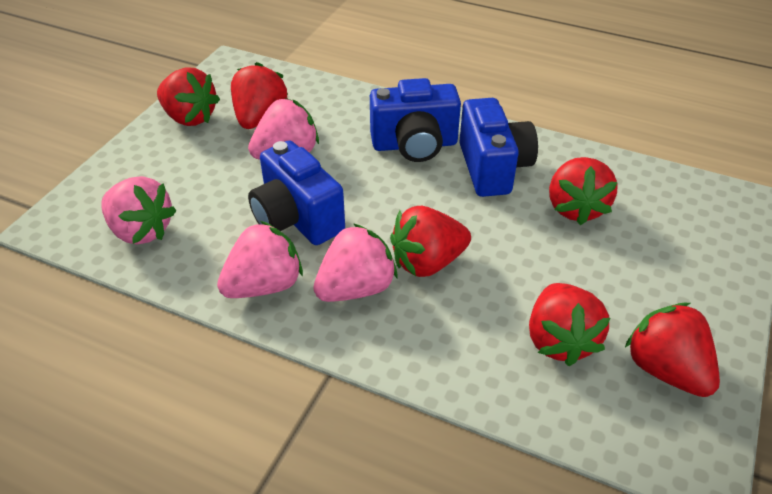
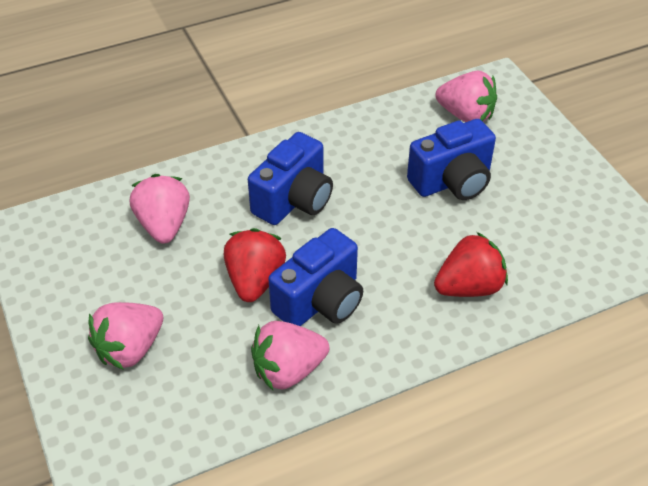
red strawberry: 6 -> 2

